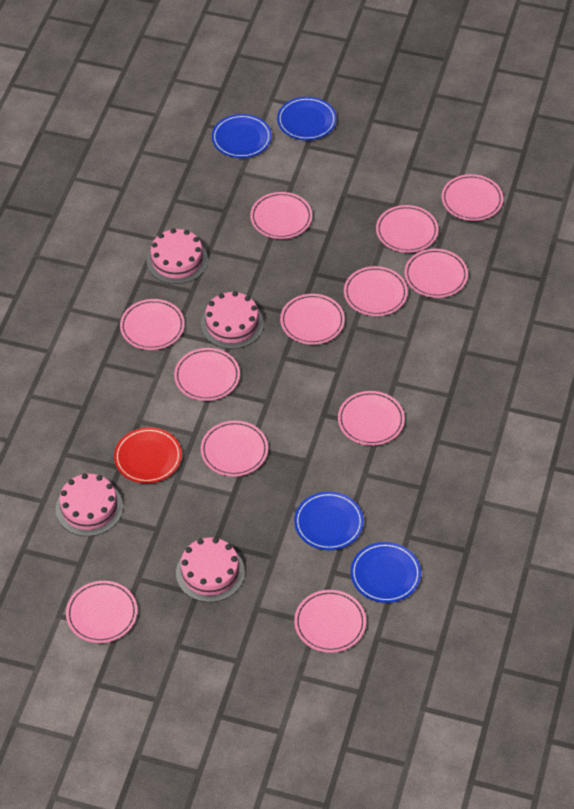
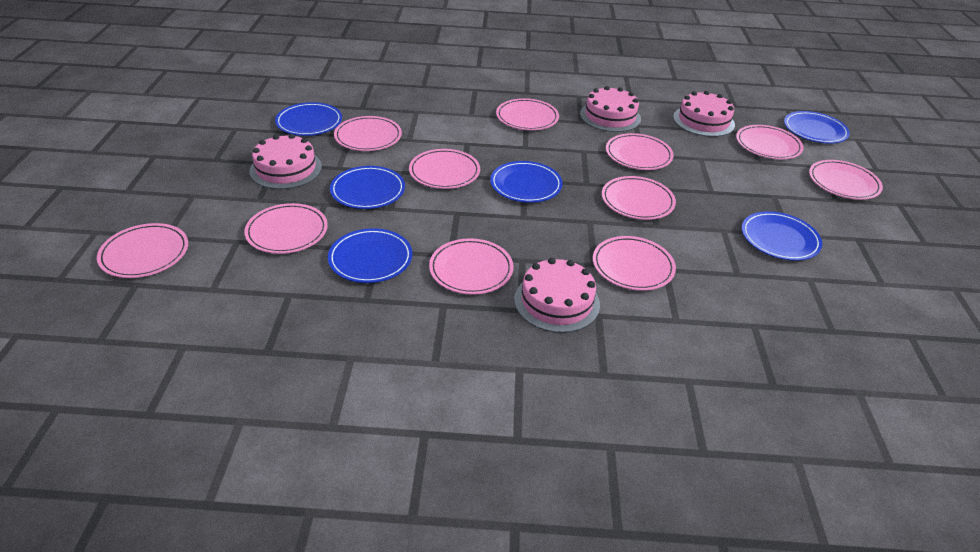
blue plate: 4 -> 6
pink plate: 12 -> 11
red plate: 1 -> 0

